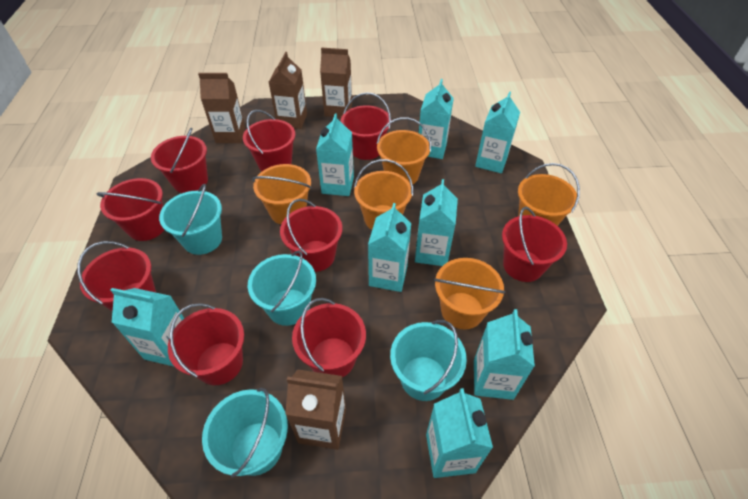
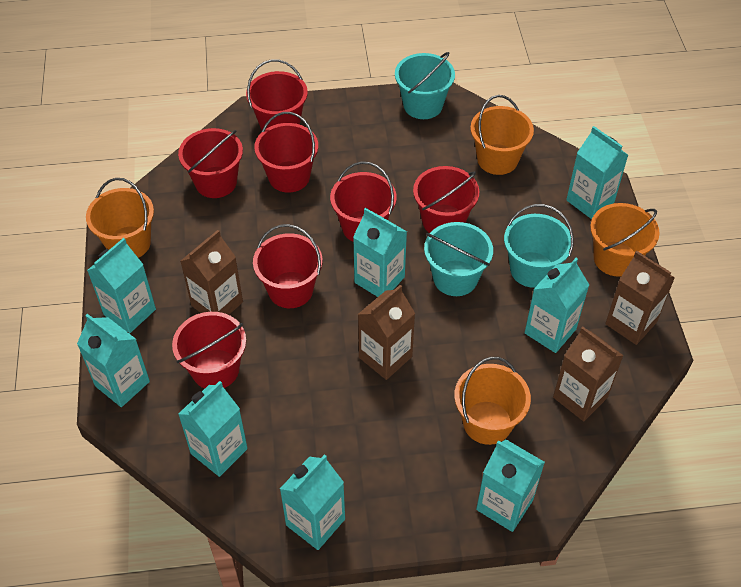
orange bucket: 5 -> 4
red bucket: 9 -> 7
turquoise bucket: 4 -> 3

